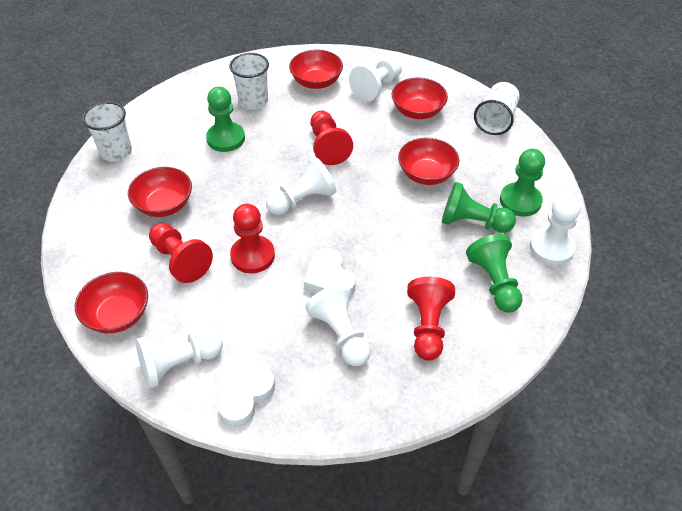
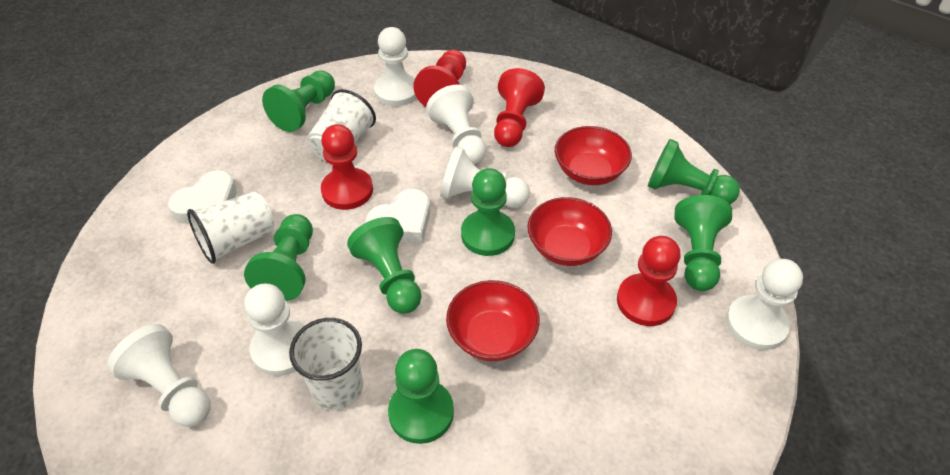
green pawn: 4 -> 7
red bowl: 5 -> 3
white pawn: 5 -> 6

